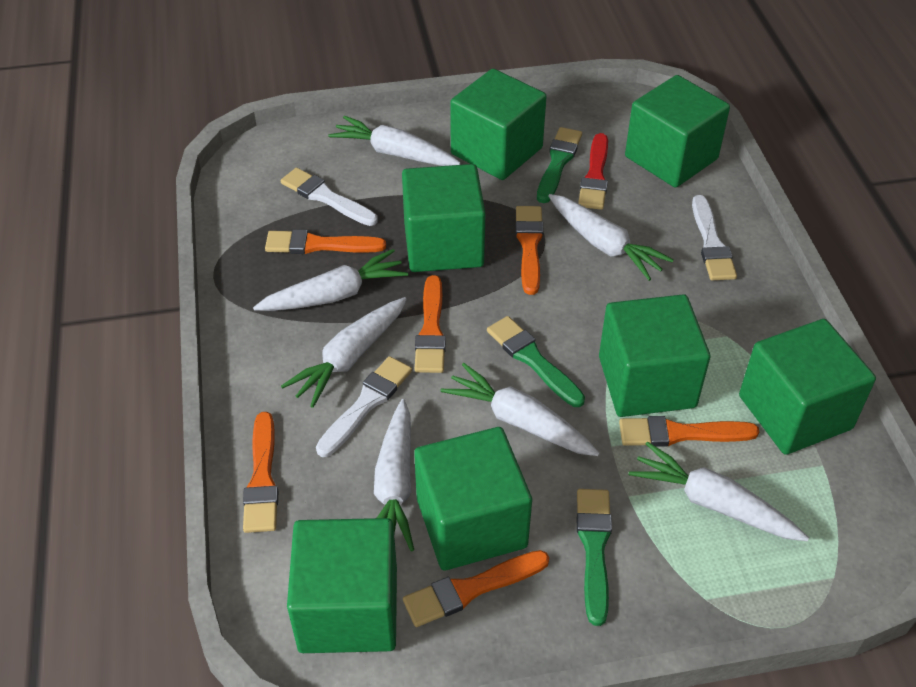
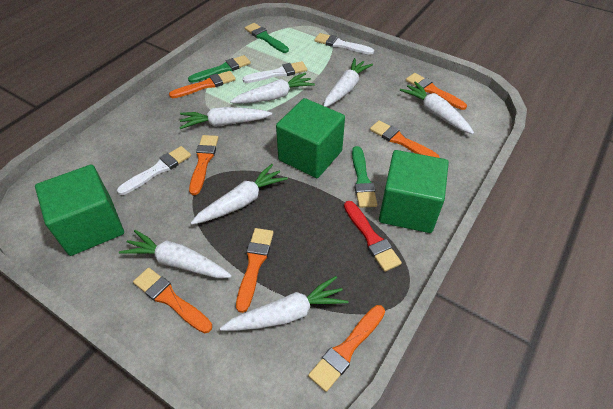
green cube: 7 -> 3
orange brush: 6 -> 7

